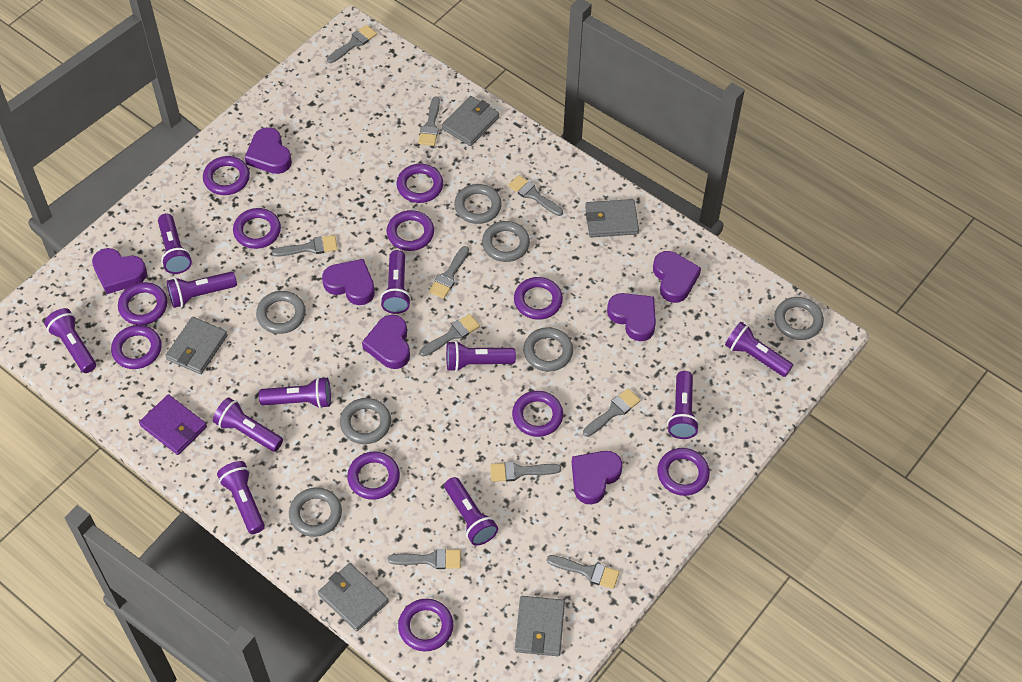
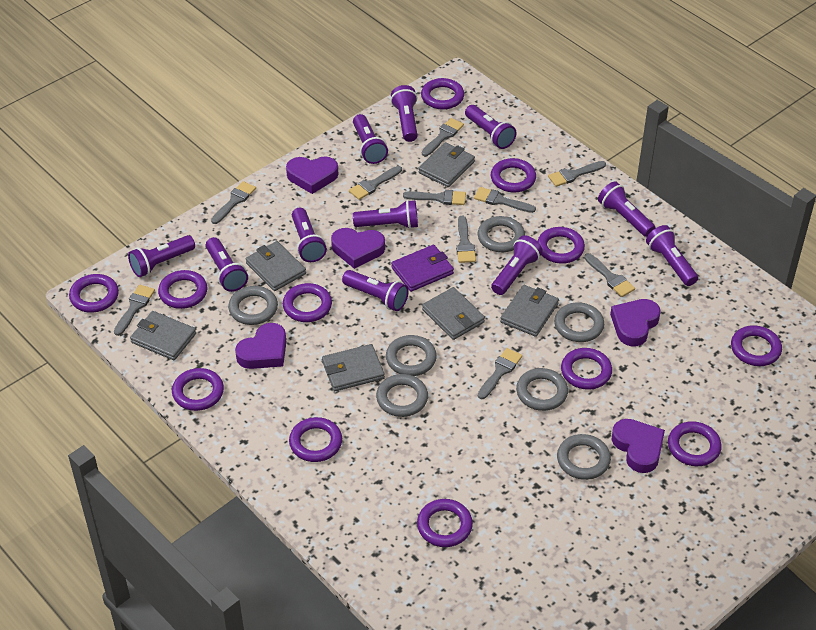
grey wallet: 5 -> 6
purple heart: 7 -> 5
purple ring: 11 -> 12

